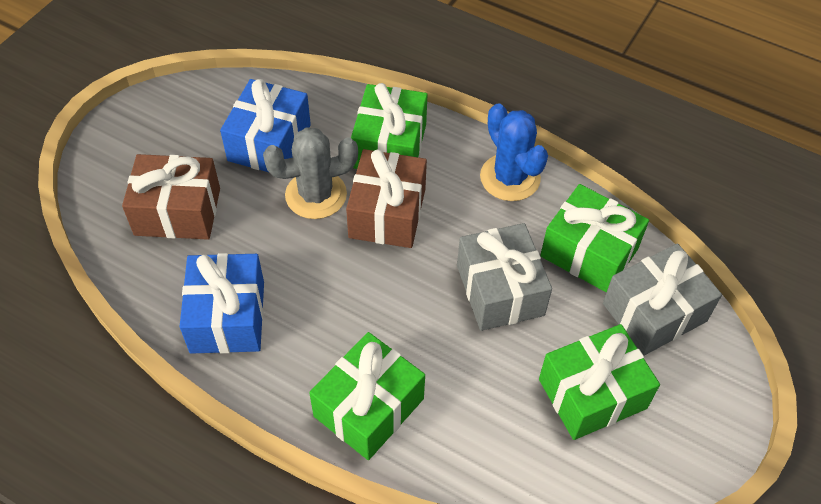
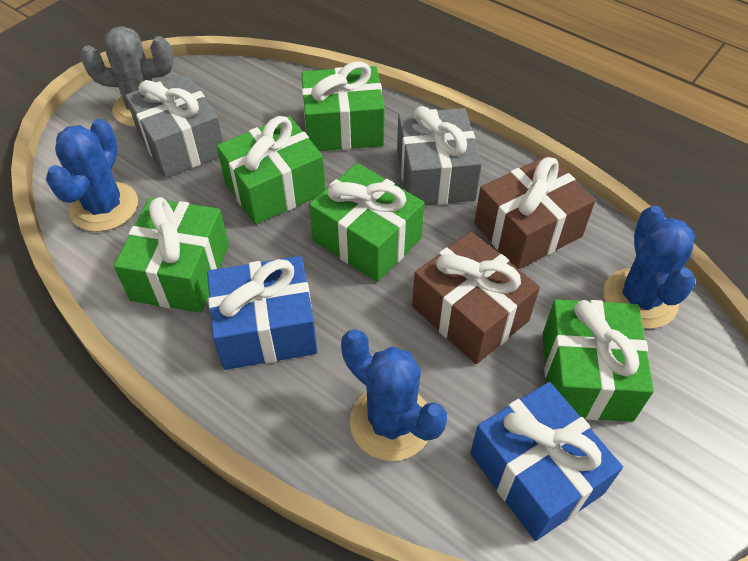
blue cactus: 1 -> 3
green gift: 4 -> 5

